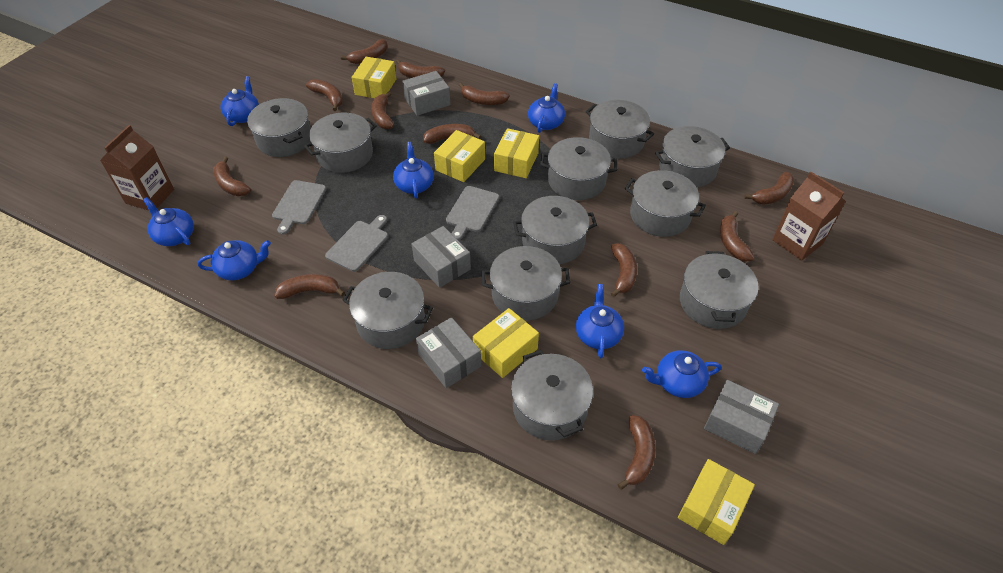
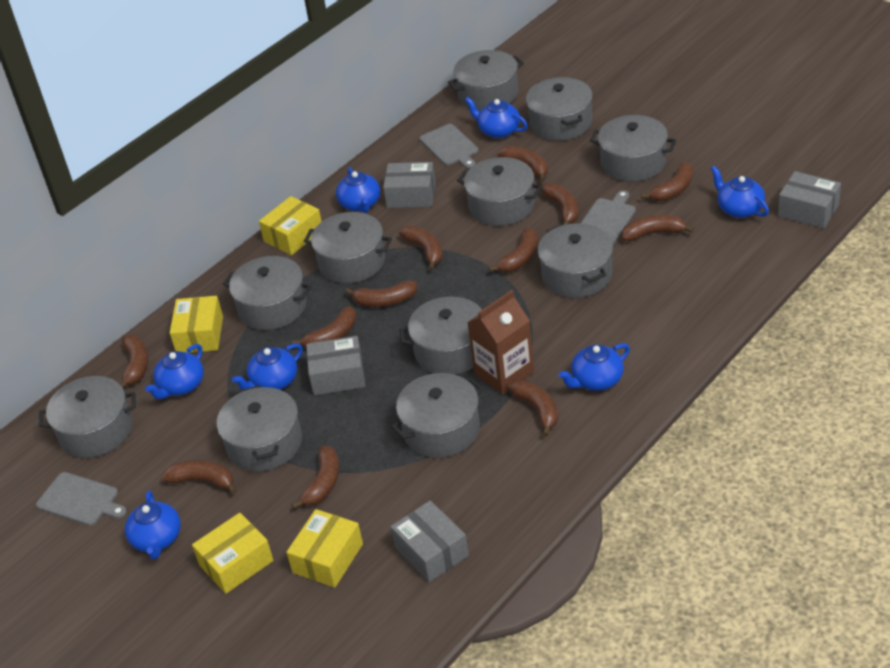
brown carton: 2 -> 1
yellow box: 5 -> 4

